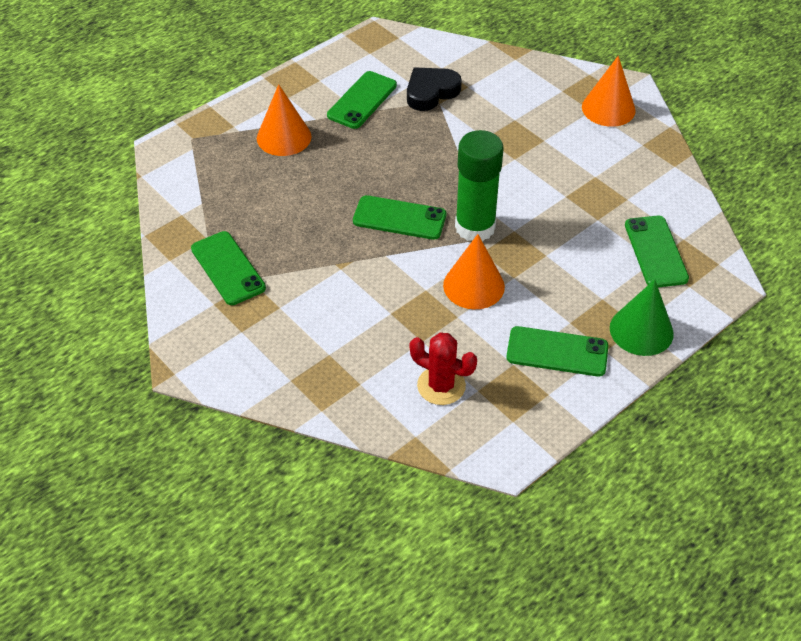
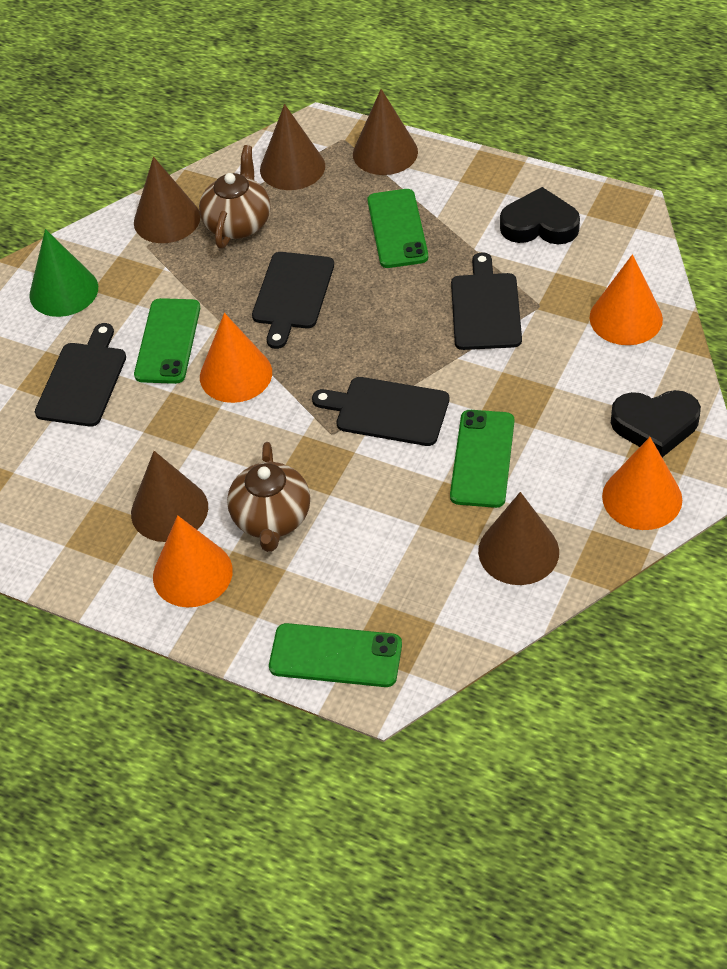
black cutting board: 0 -> 4
black heart: 1 -> 2
brown cone: 0 -> 5
brown teapot: 0 -> 2
green glue stick: 1 -> 0
green phone: 5 -> 4
orange cone: 3 -> 4
red cactus: 1 -> 0

